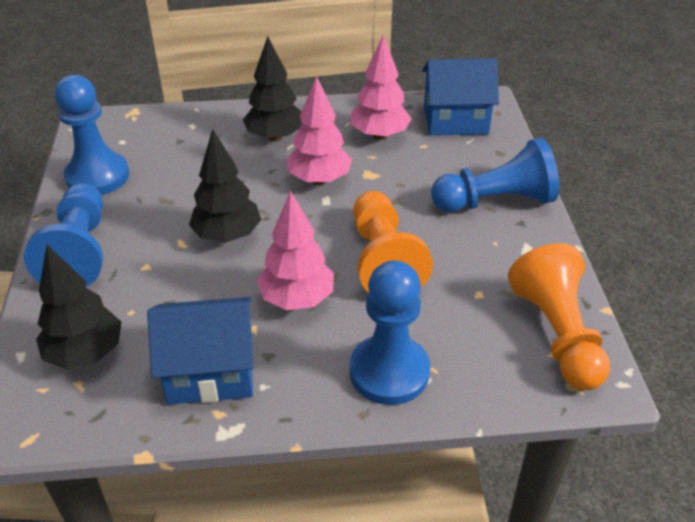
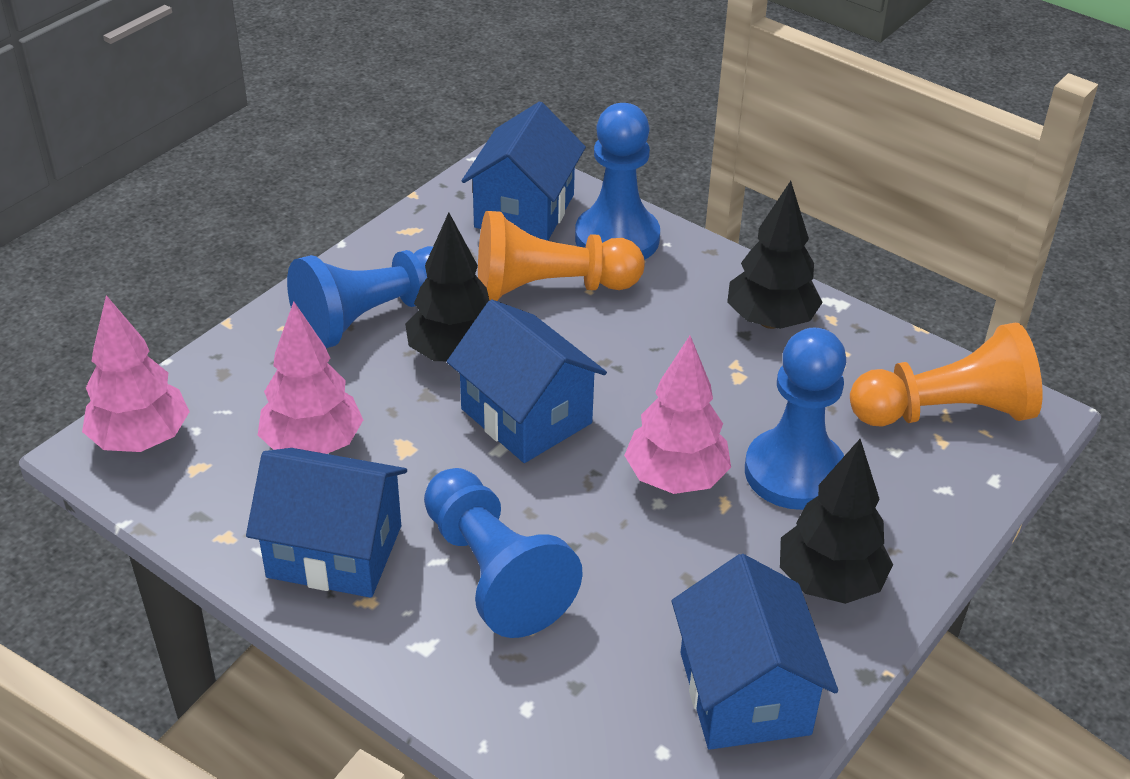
blue house: 2 -> 4

